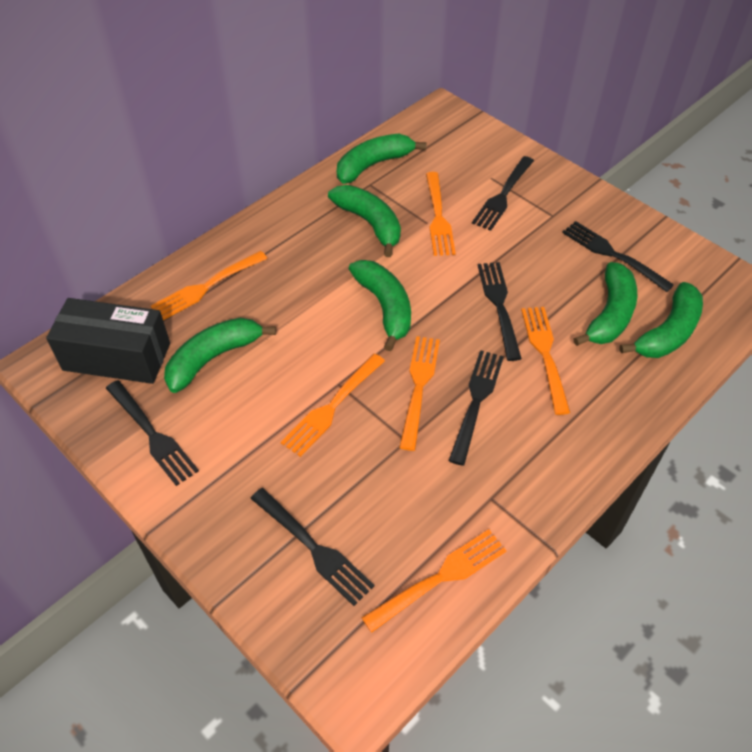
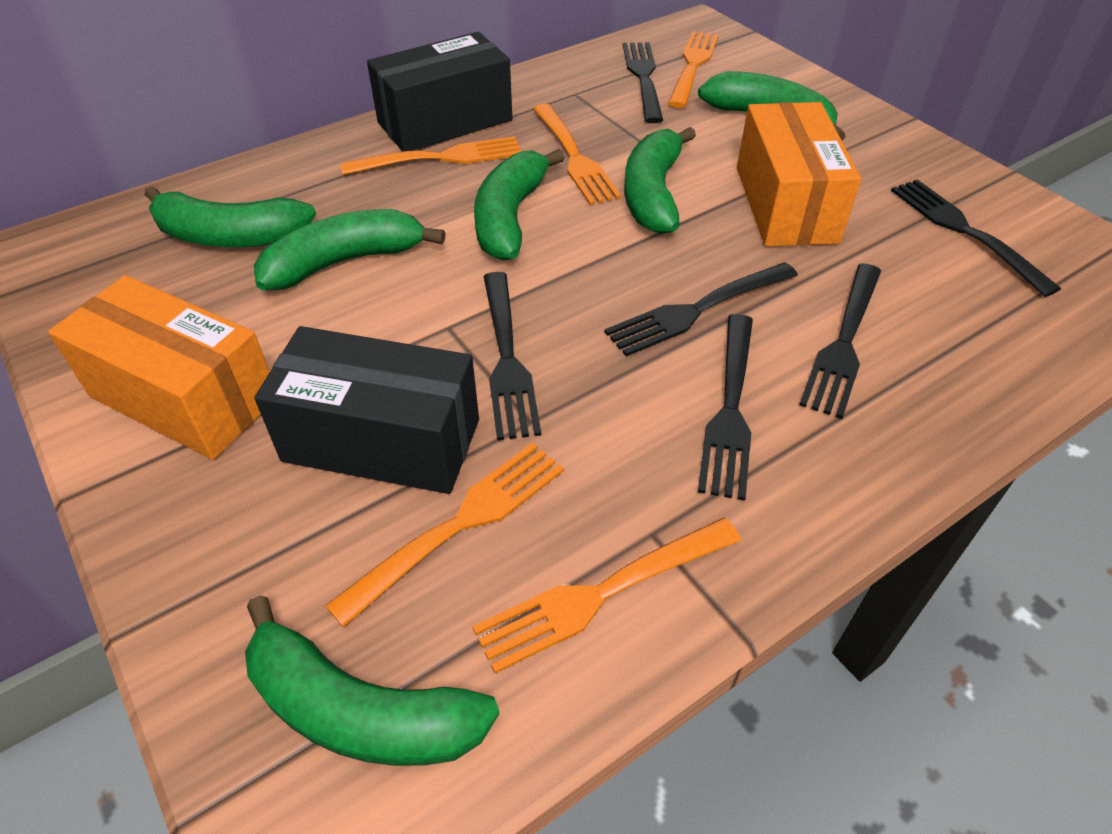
black box: 1 -> 2
orange box: 0 -> 2
orange fork: 6 -> 5

